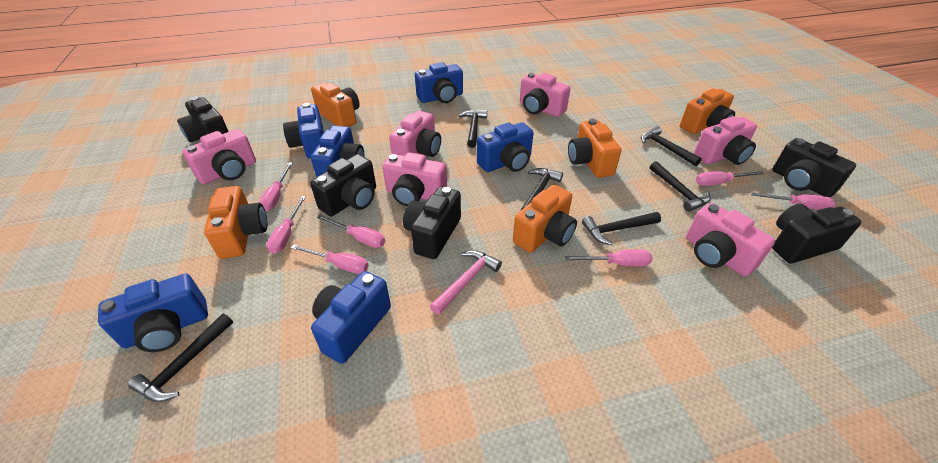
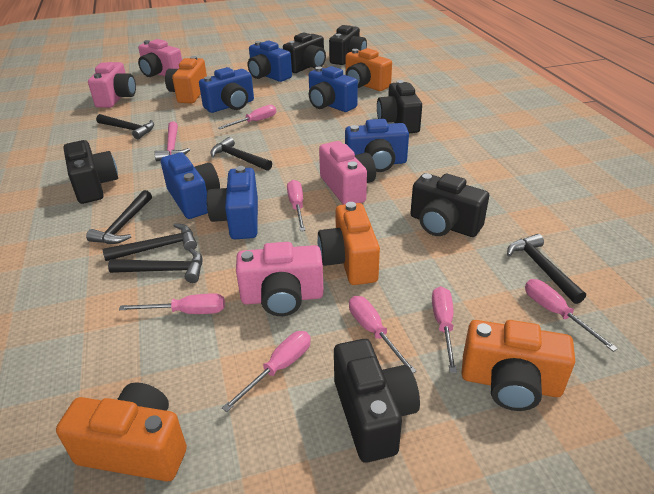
black camera: 5 -> 6
pink camera: 6 -> 4

